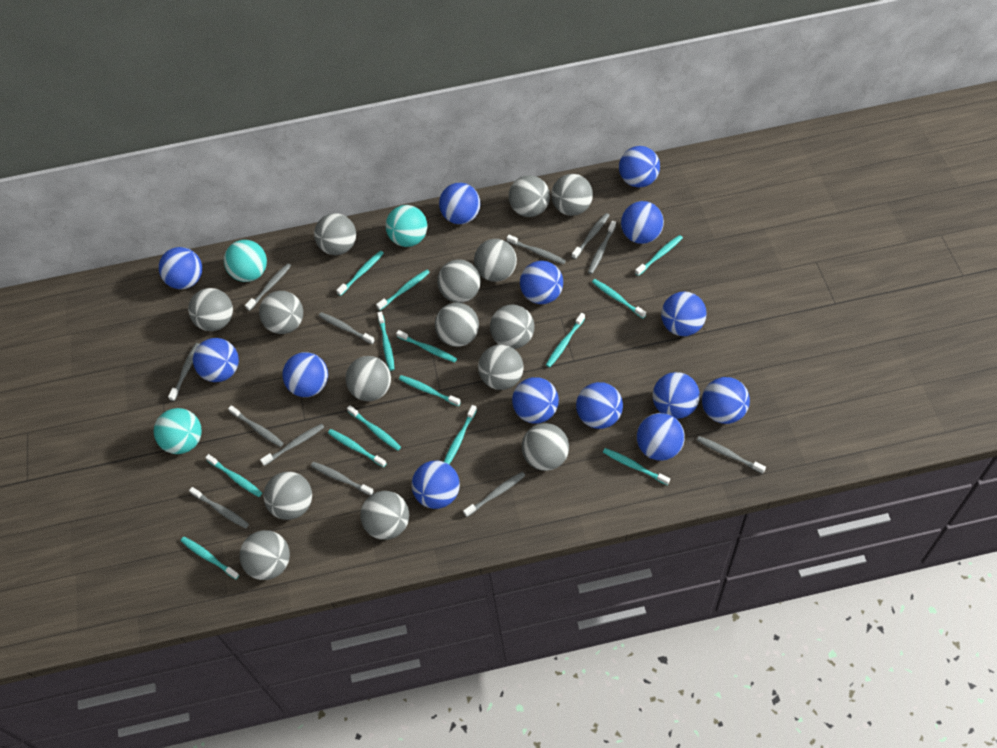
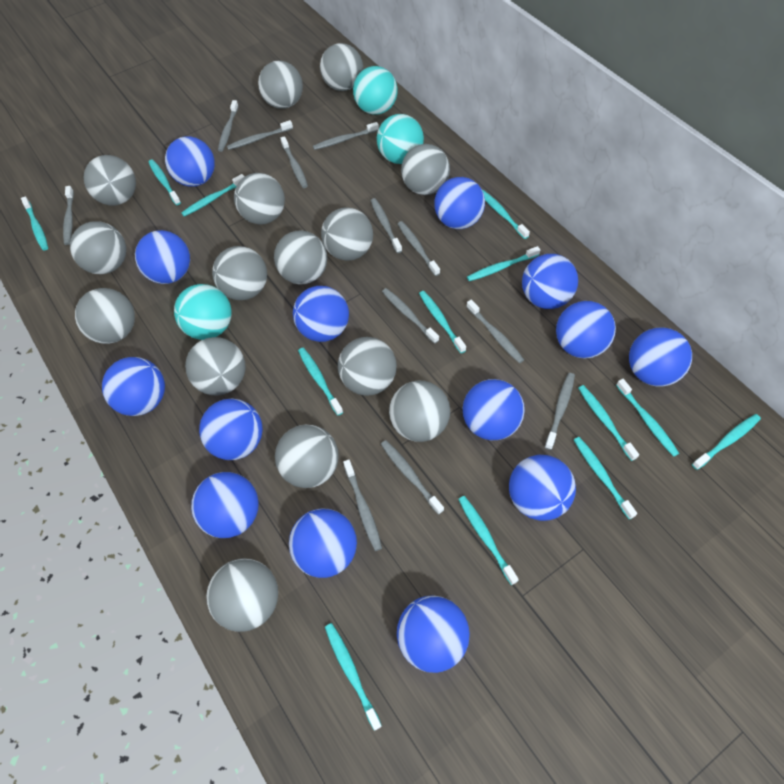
turquoise toothbrush: 14 -> 13

